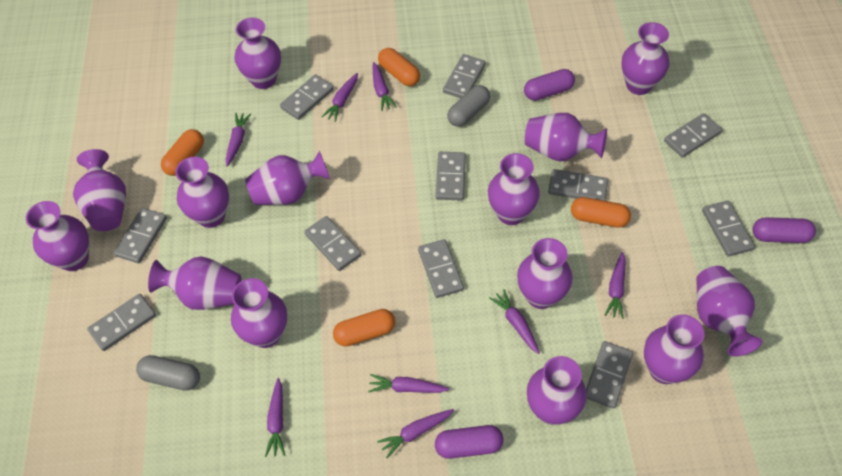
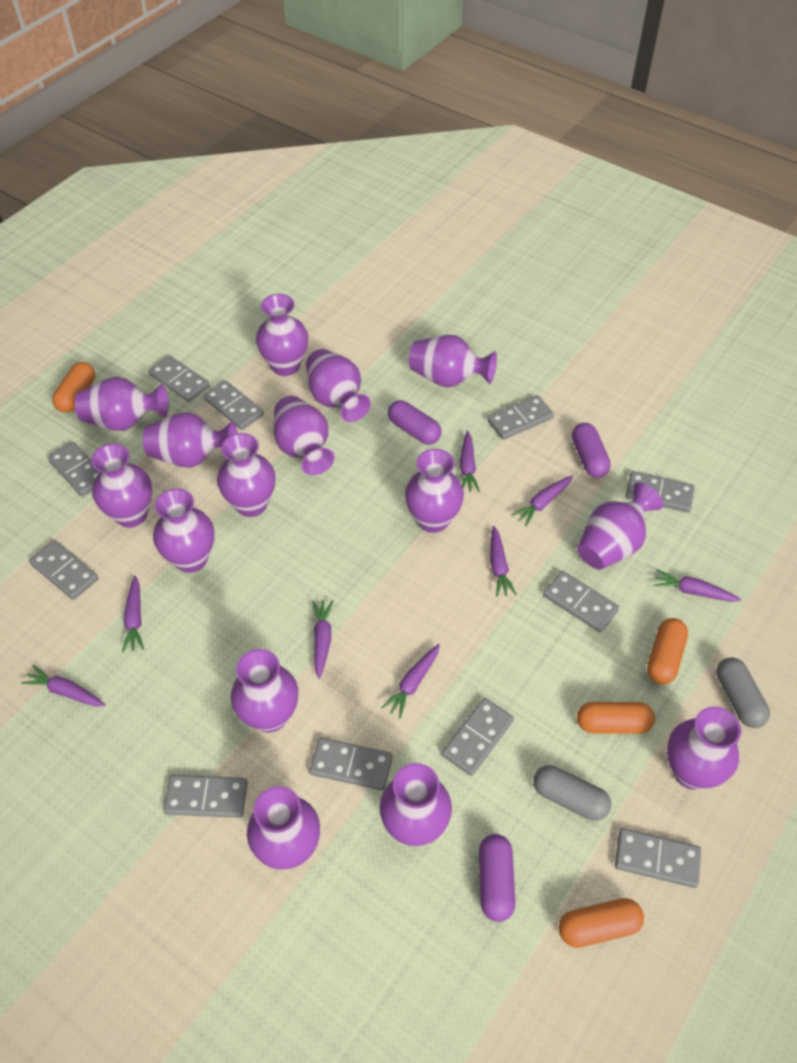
purple vase: 14 -> 15

